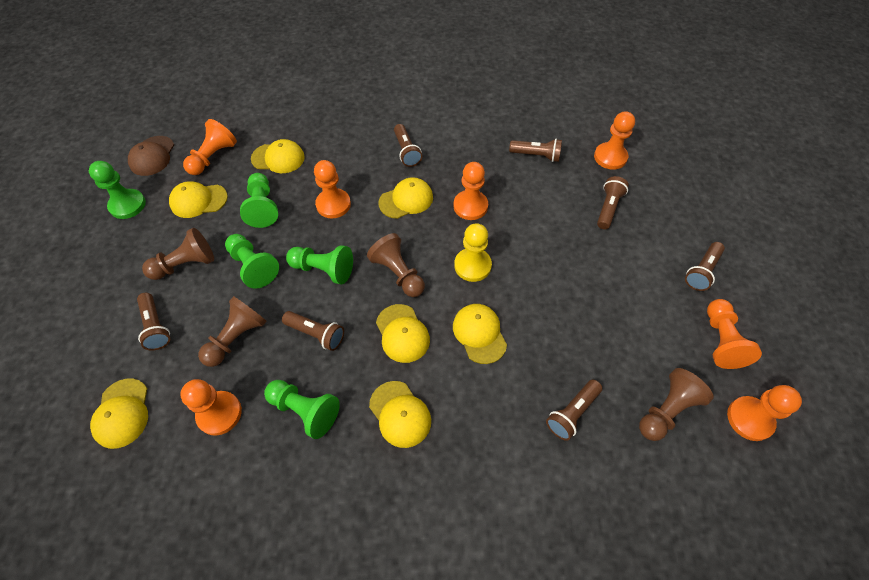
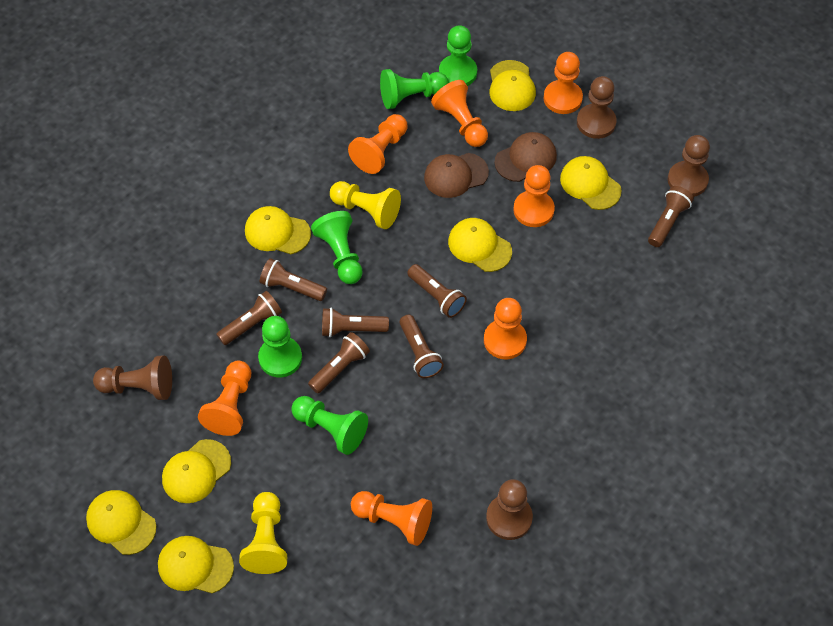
brown cap: 1 -> 2
yellow pawn: 1 -> 2

